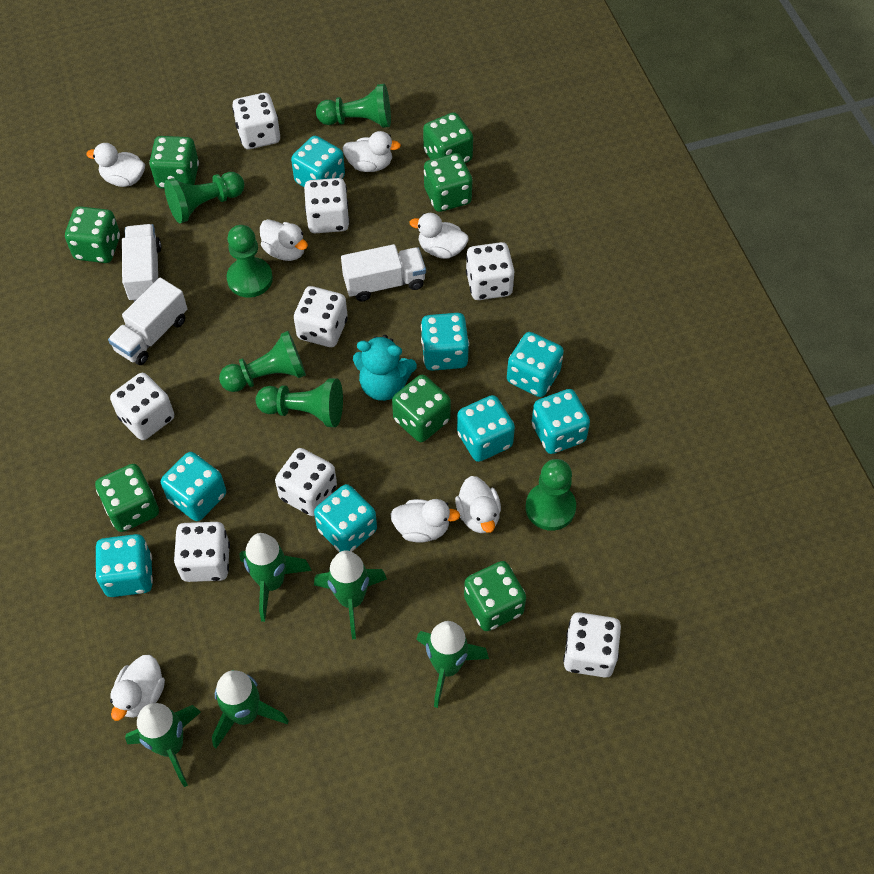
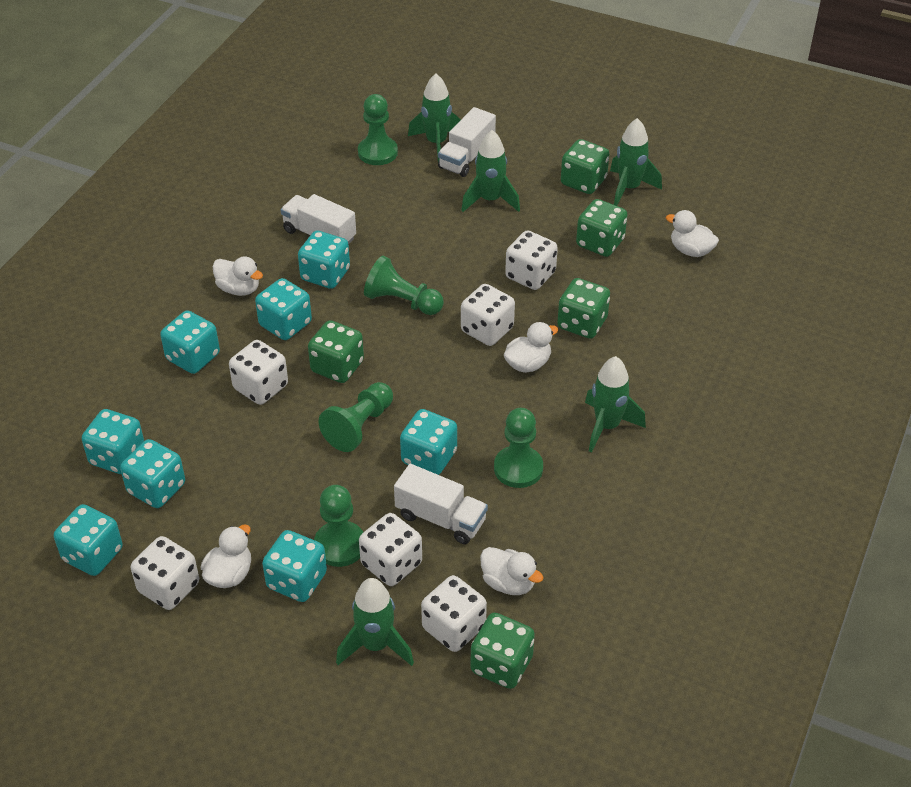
green dice: 7 -> 5
green pawn: 6 -> 5
turquoise teddy bear: 1 -> 0
white dice: 8 -> 6
white duck: 7 -> 5

